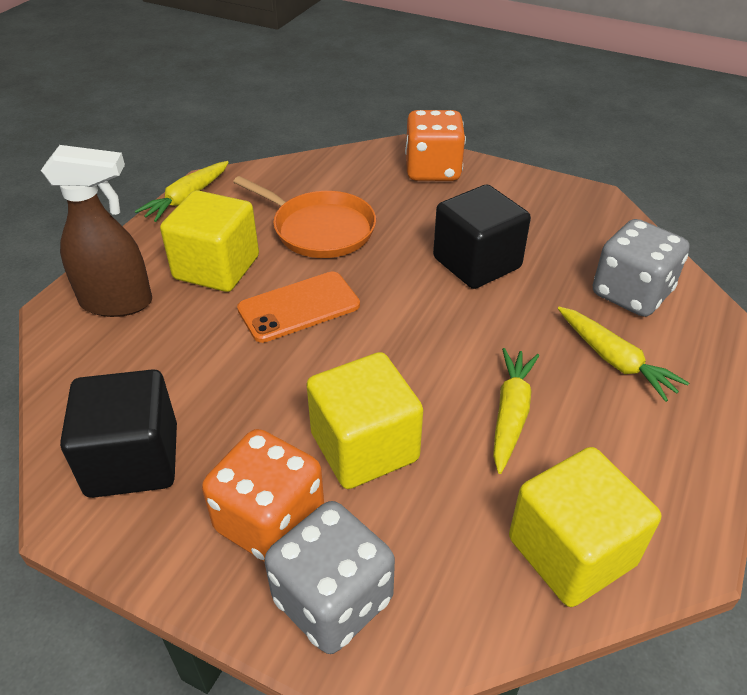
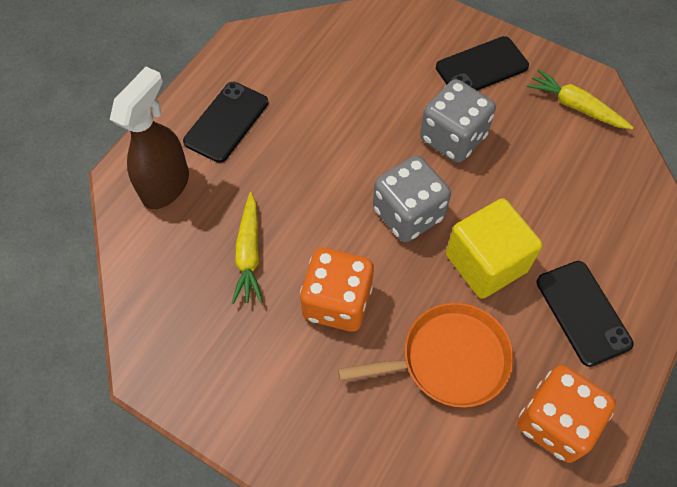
black cube: 2 -> 0
black phone: 0 -> 3
orange phone: 1 -> 0
yellow carrot: 3 -> 2
yellow cube: 3 -> 1

